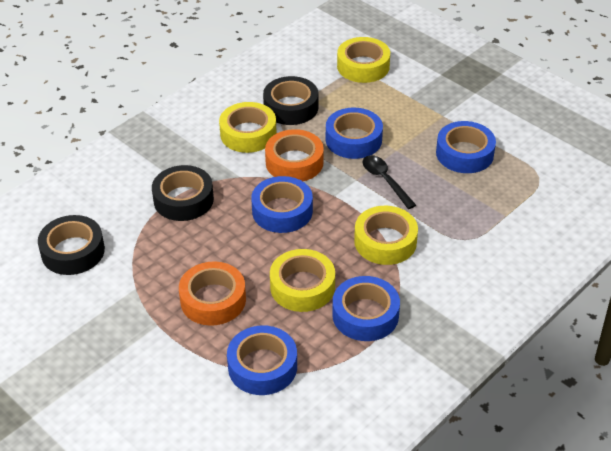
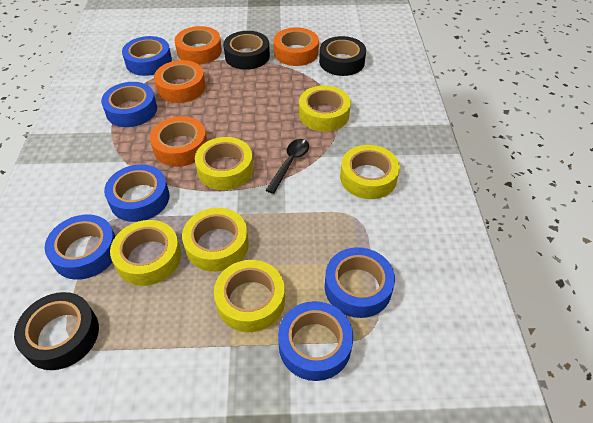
blue tape: 5 -> 6
orange tape: 2 -> 4
yellow tape: 4 -> 6

